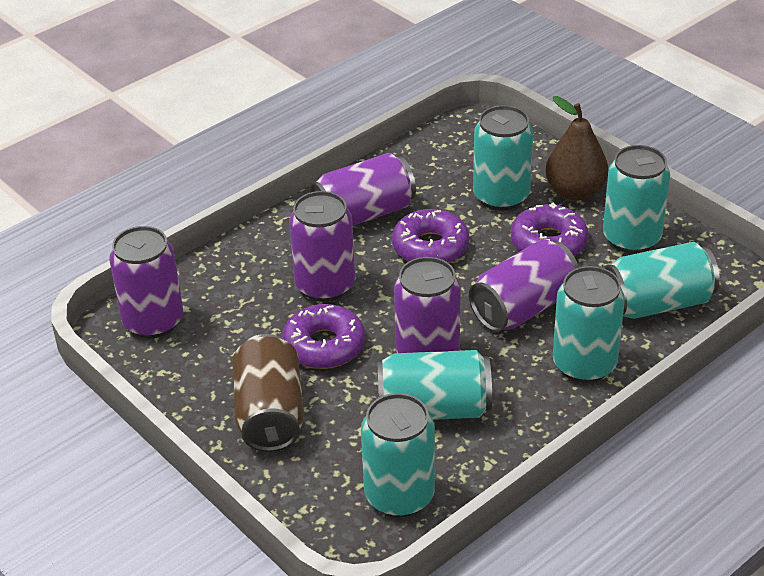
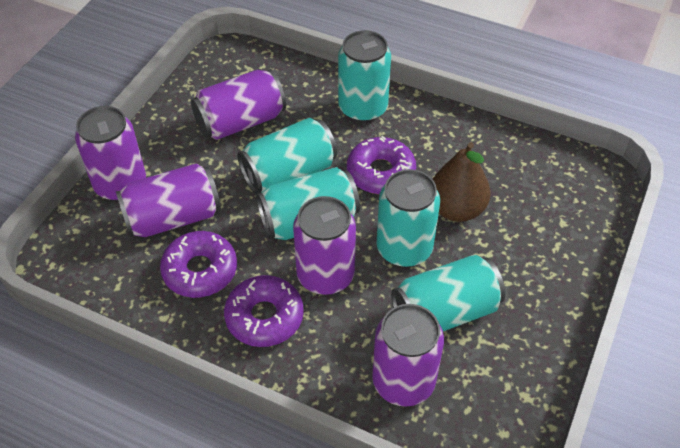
brown can: 1 -> 0
turquoise can: 6 -> 5

